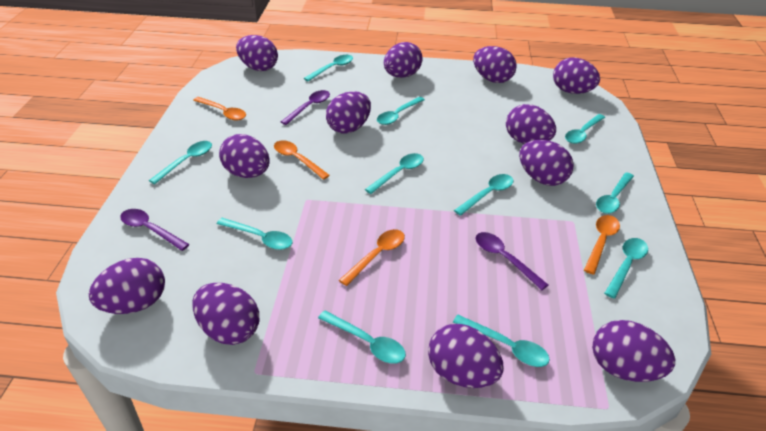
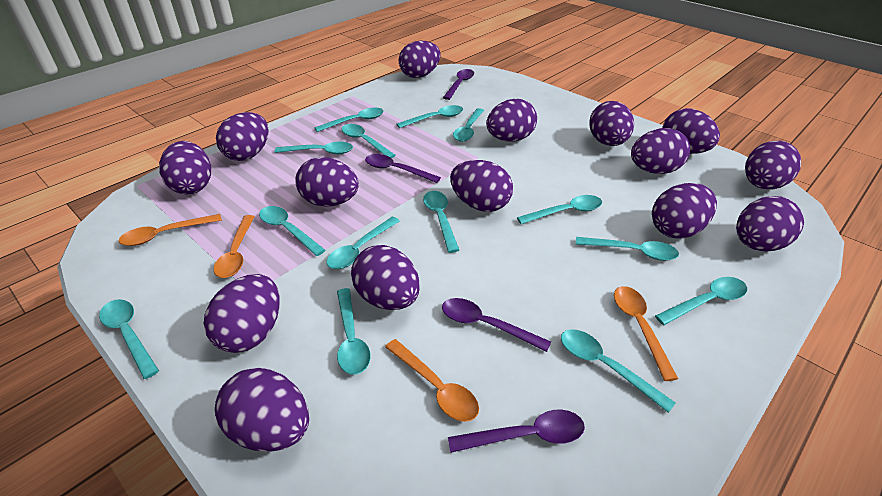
purple egg: 12 -> 15
purple spoon: 3 -> 4
turquoise spoon: 11 -> 14

